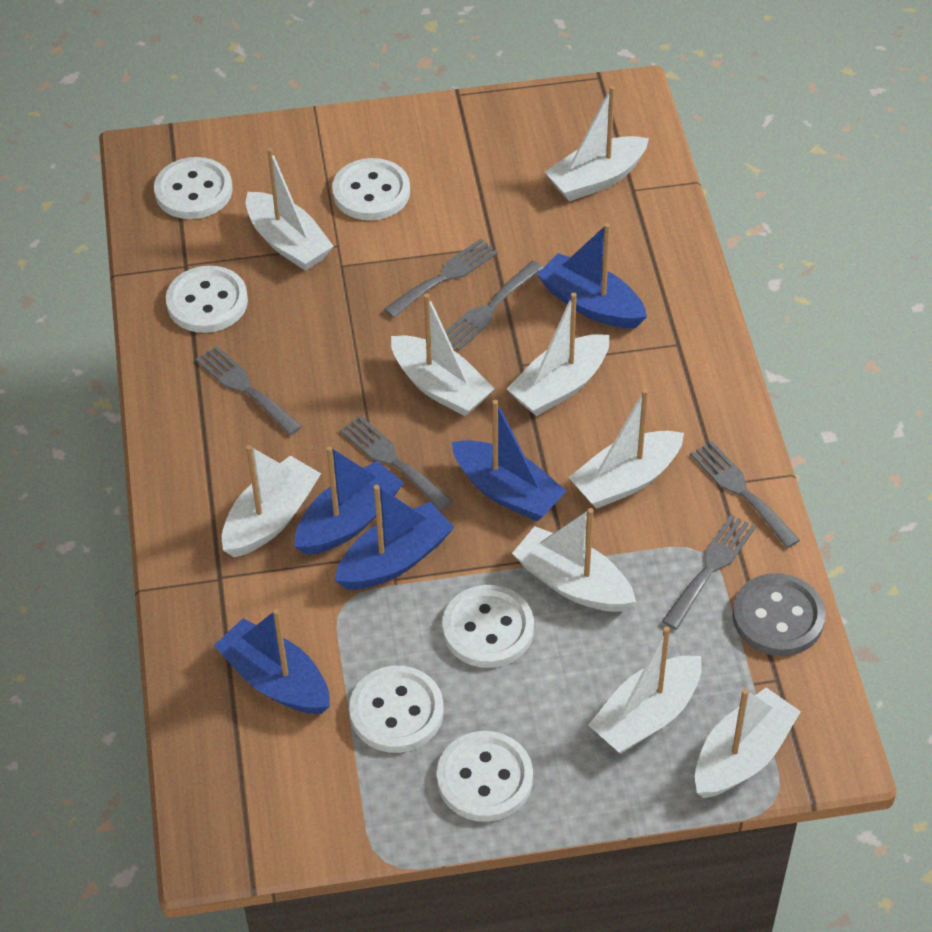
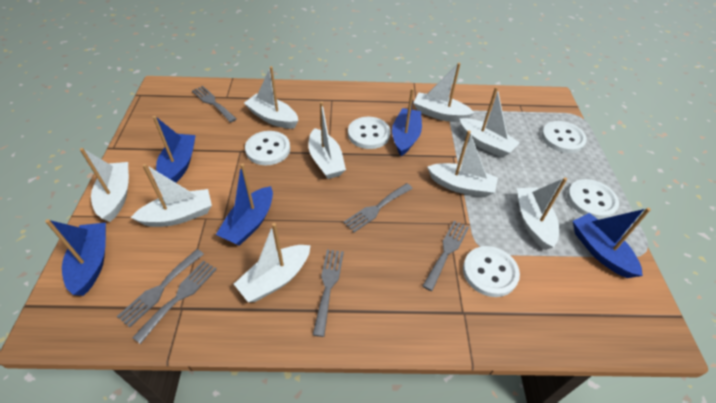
grey button: 1 -> 0
white button: 6 -> 5

